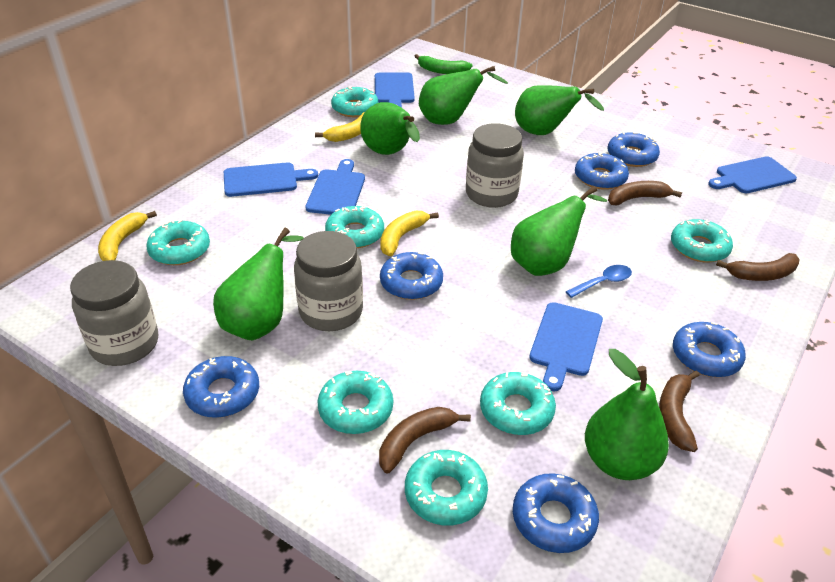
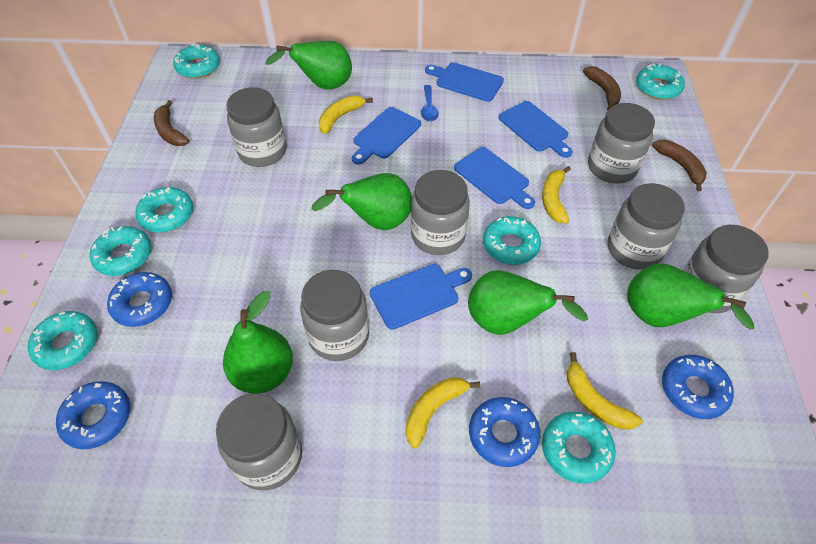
blue donut: 6 -> 4
brown banana: 4 -> 3
green banana: 1 -> 0
green pear: 6 -> 5
grey jar: 3 -> 7
yellow banana: 3 -> 4

